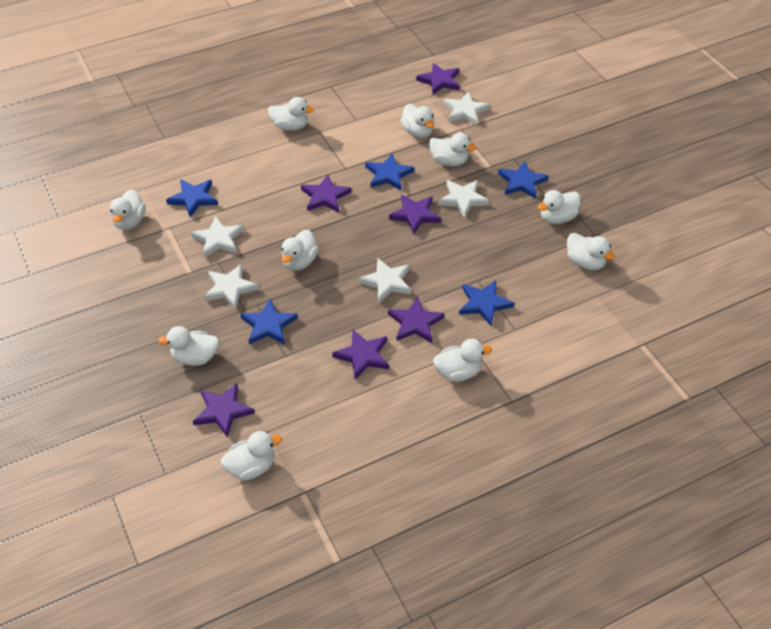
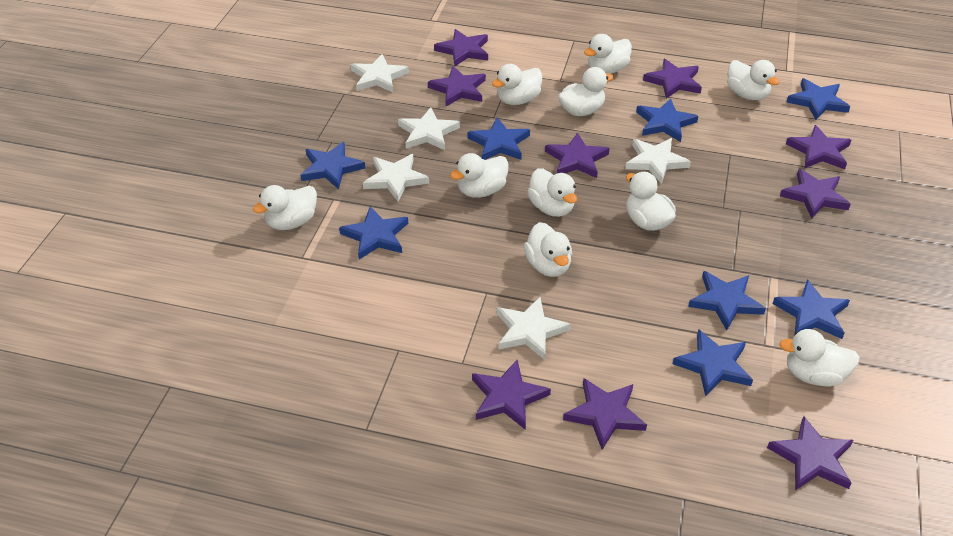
blue star: 5 -> 8
purple star: 6 -> 9

